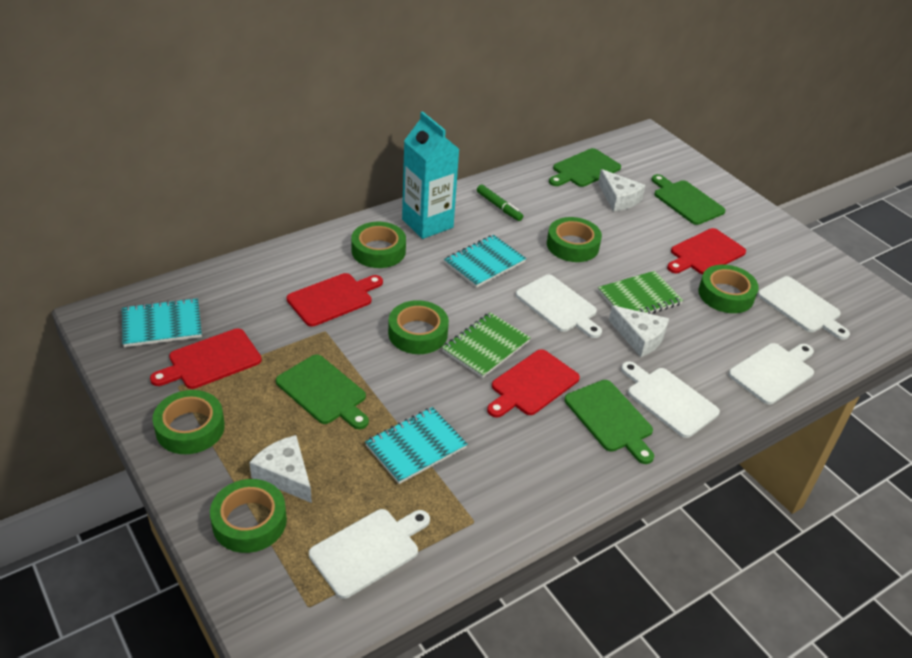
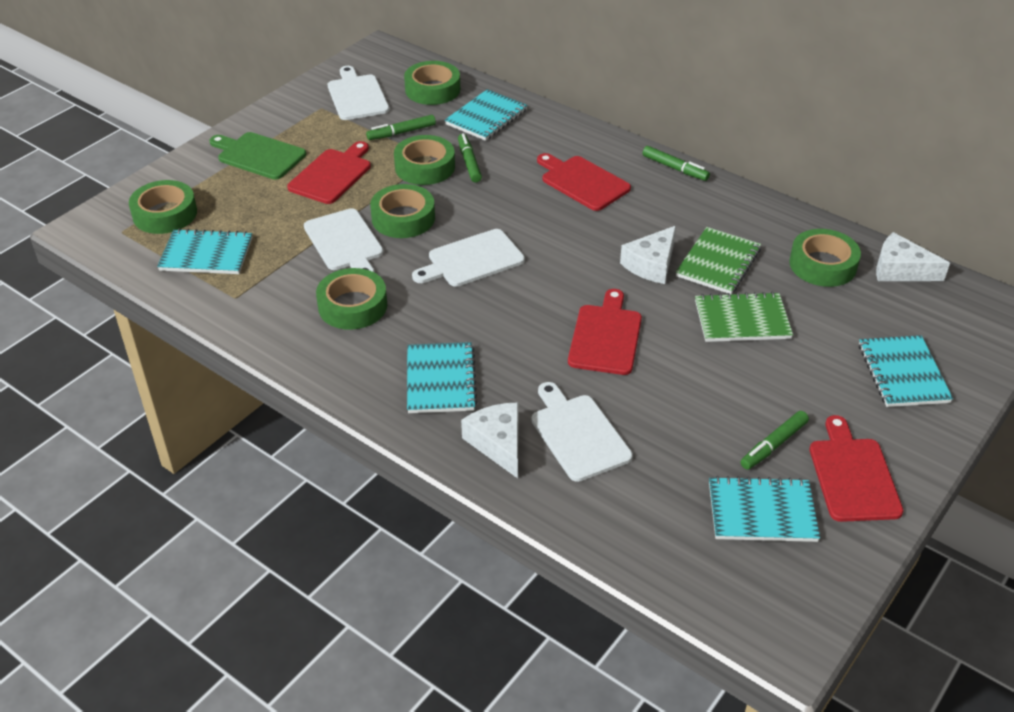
green cutting board: 4 -> 1
green marker: 1 -> 4
turquoise carton: 1 -> 0
turquoise notebook: 3 -> 5
white cutting board: 5 -> 4

